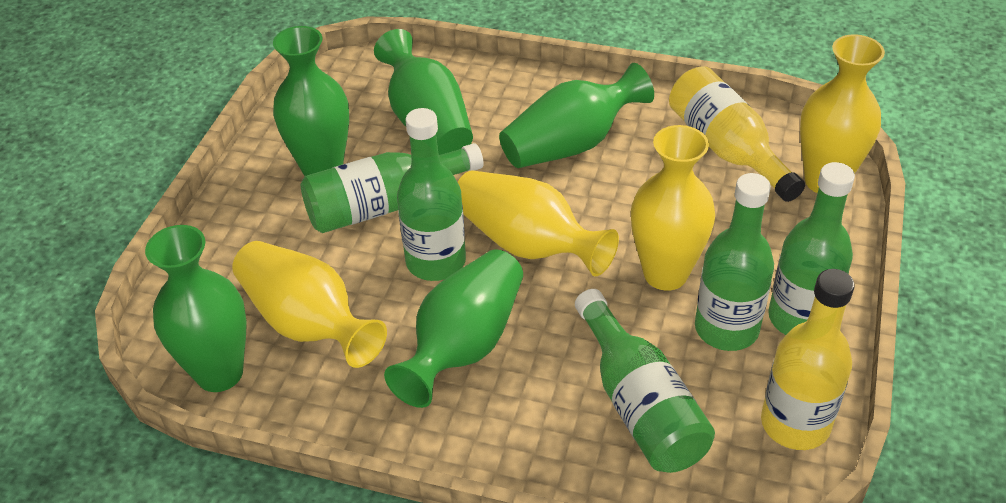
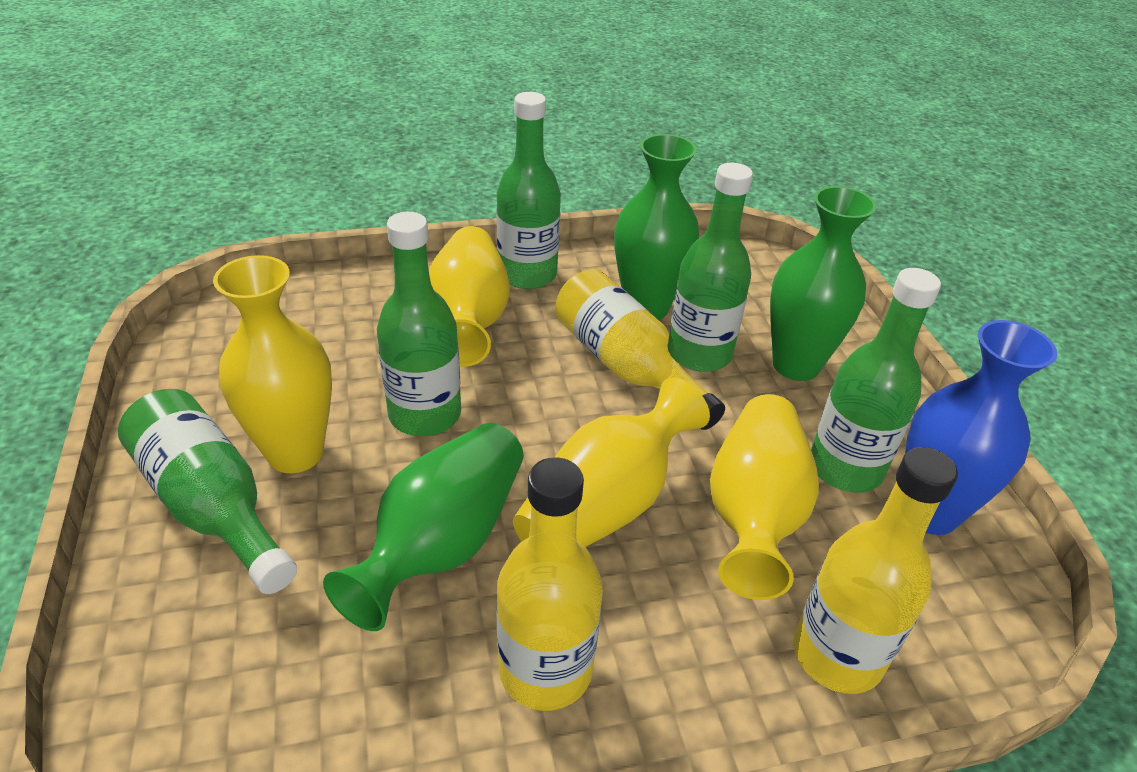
blue vase: 0 -> 1
green vase: 5 -> 3
yellow bottle: 2 -> 3

